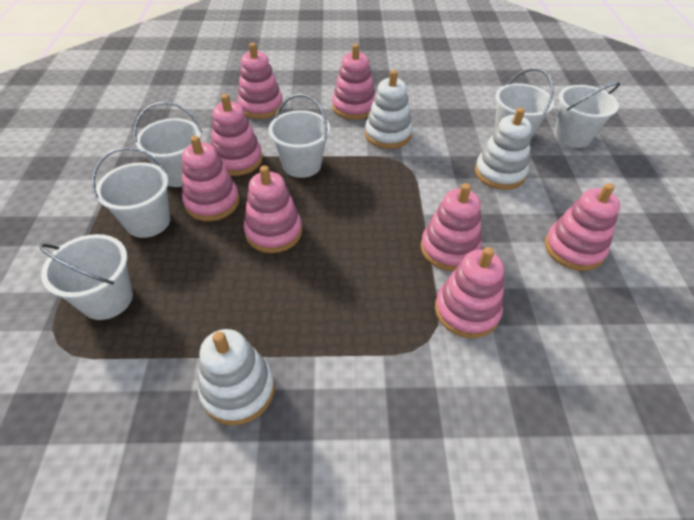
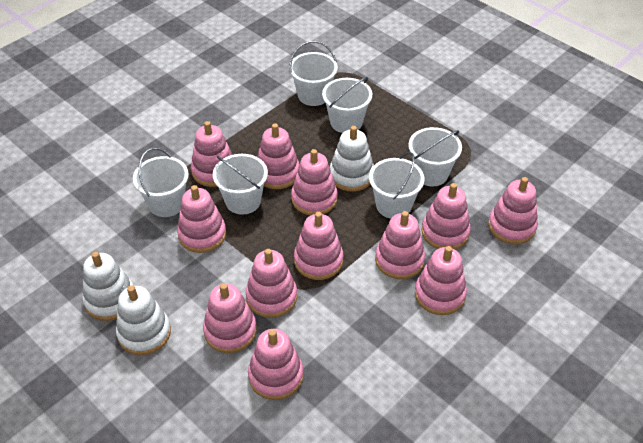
pink stacking toy: 8 -> 12

